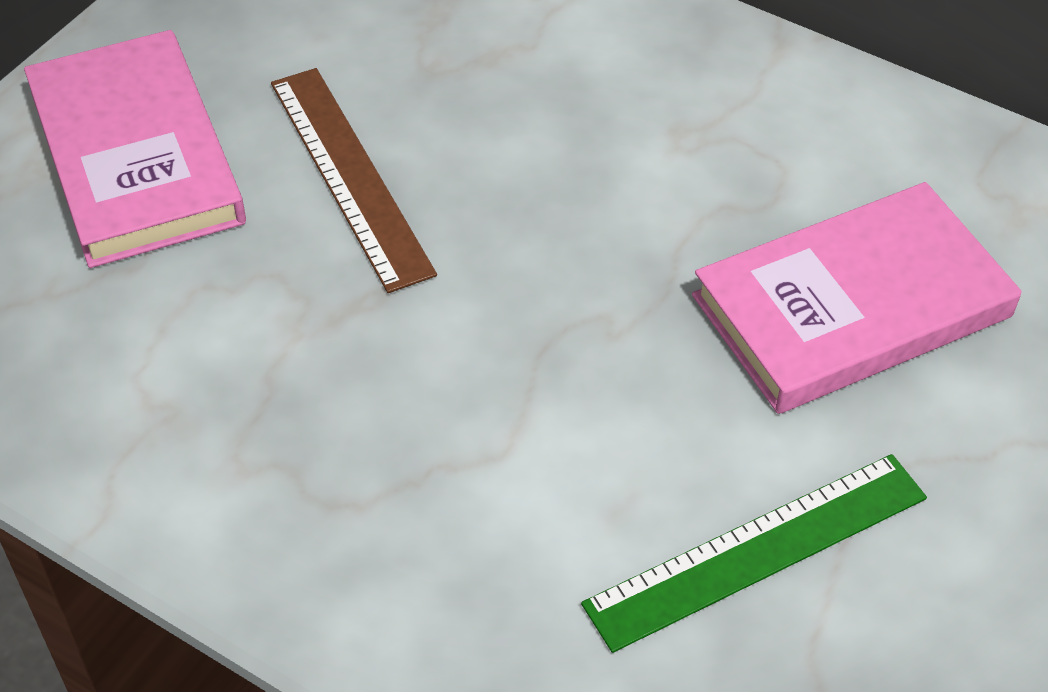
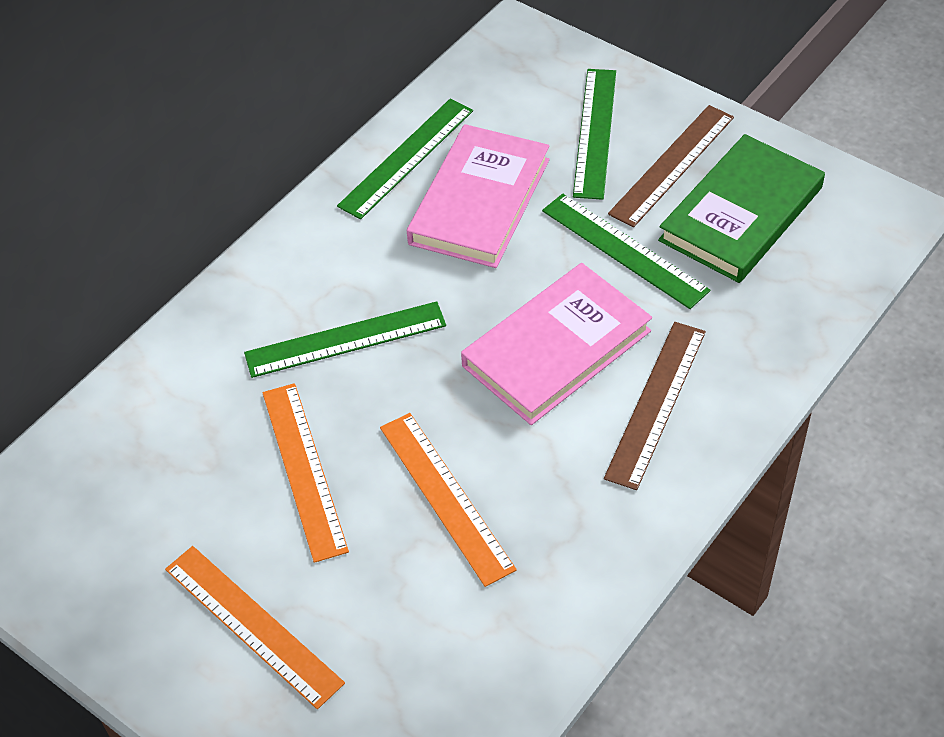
brown ruler: 1 -> 2
green book: 0 -> 1
green ruler: 1 -> 4
orange ruler: 0 -> 3

